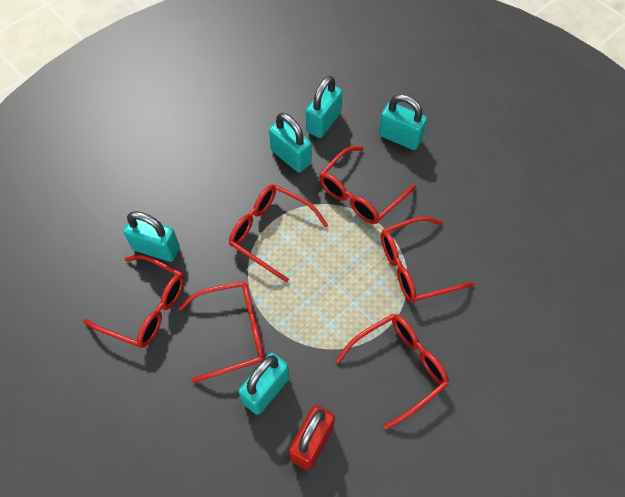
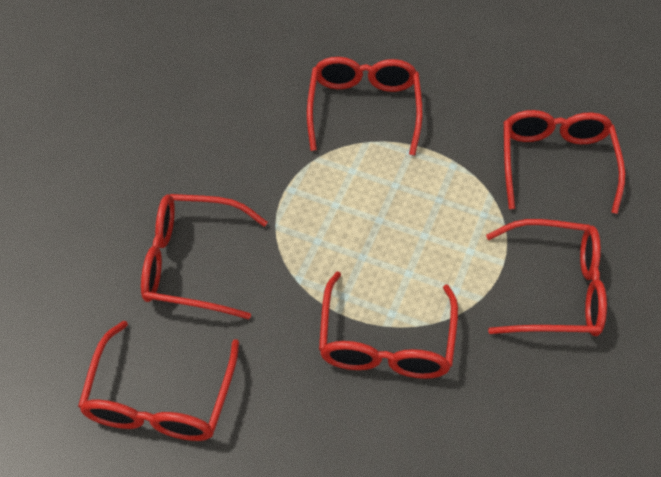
red padlock: 1 -> 0
turquoise padlock: 5 -> 0

